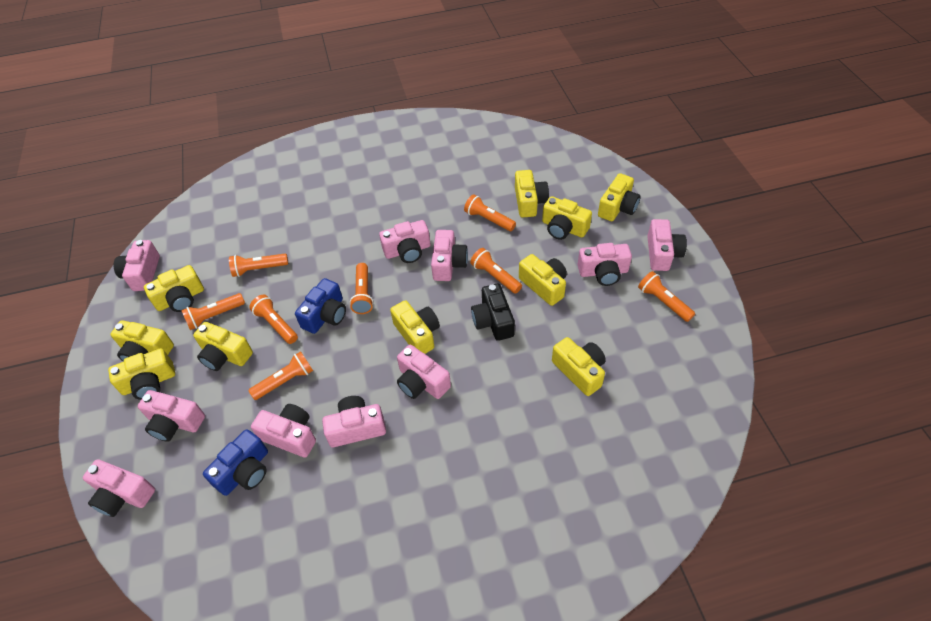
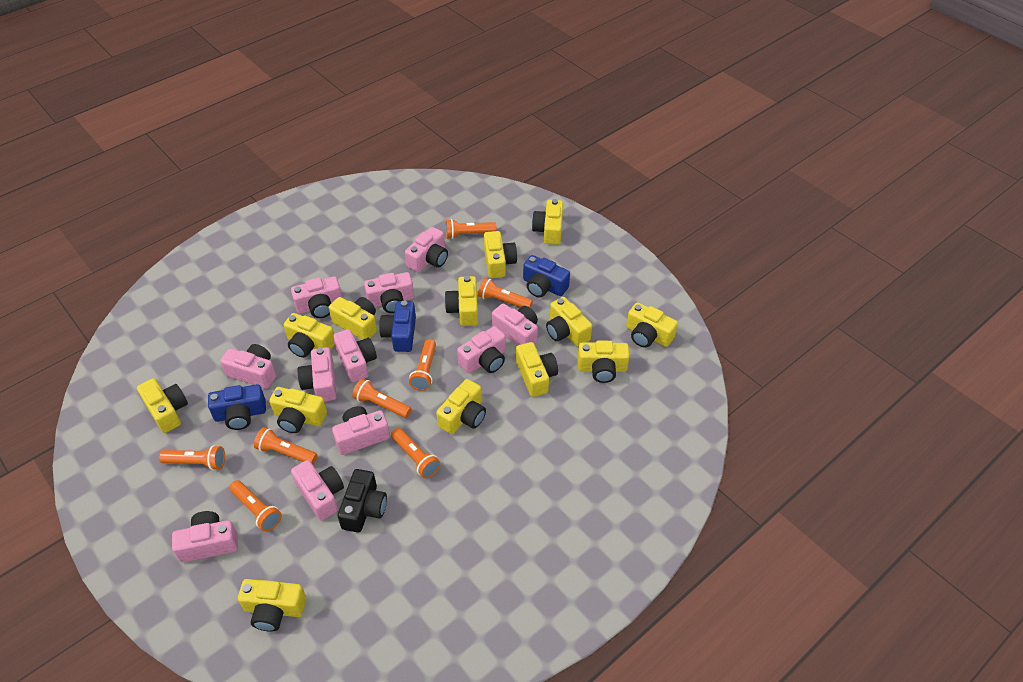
blue camera: 2 -> 3
pink camera: 10 -> 11
yellow camera: 10 -> 13

